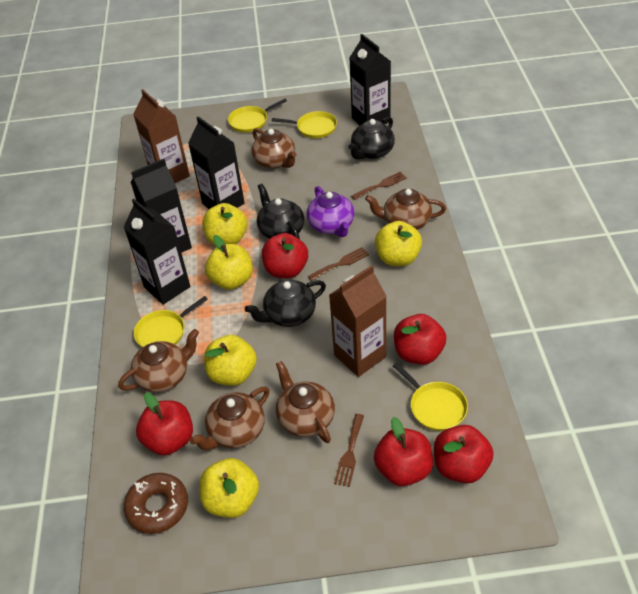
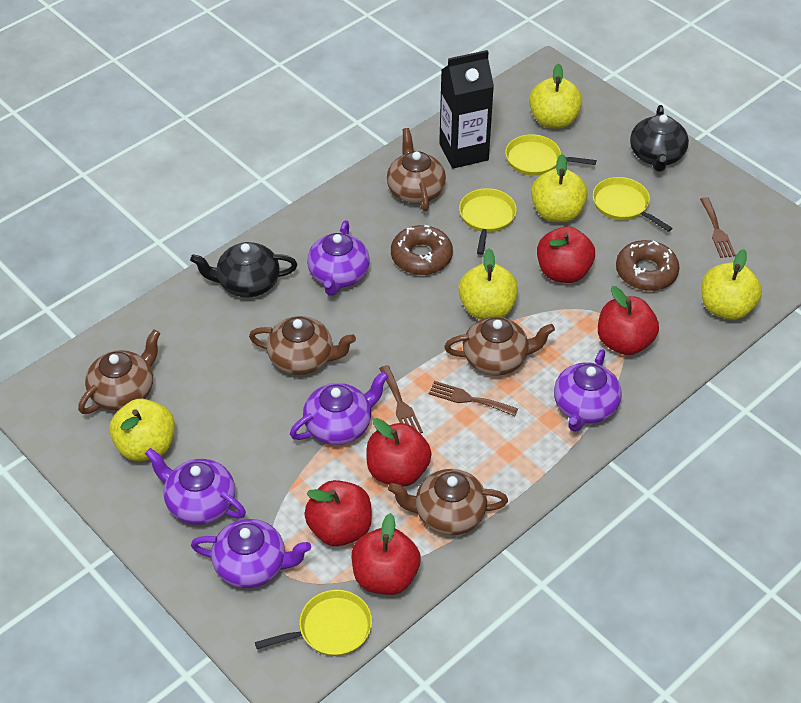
black carton: 4 -> 1
black teapot: 3 -> 2
brown carton: 2 -> 0
brown donut: 1 -> 2
purple teapot: 1 -> 5

